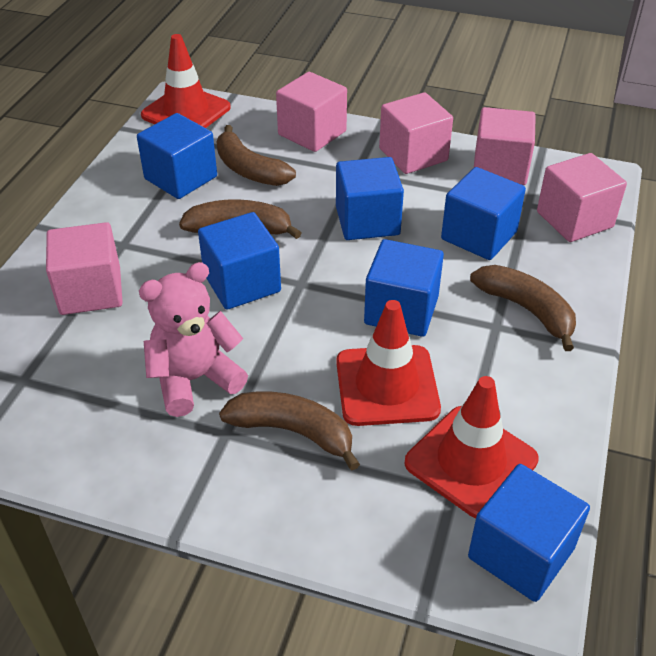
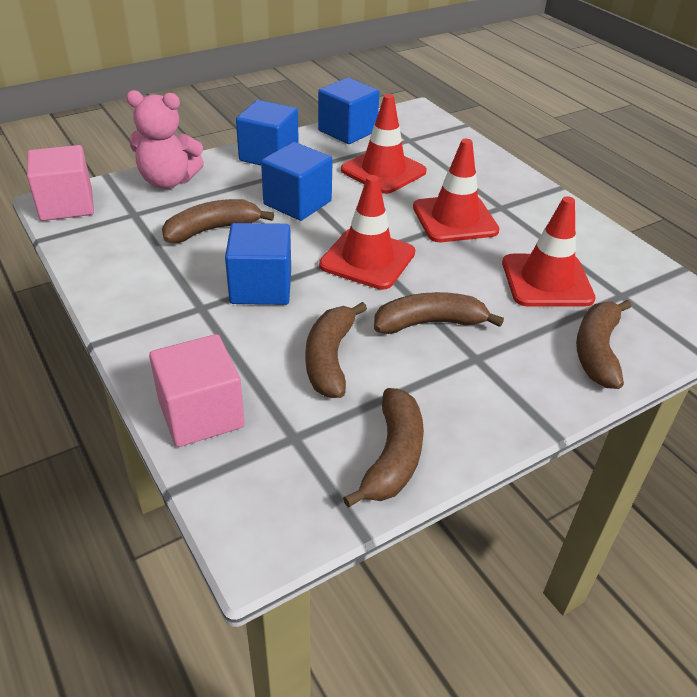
blue cube: 6 -> 4
brown banana: 4 -> 5
pink cube: 5 -> 2
red traffic cone: 3 -> 4

